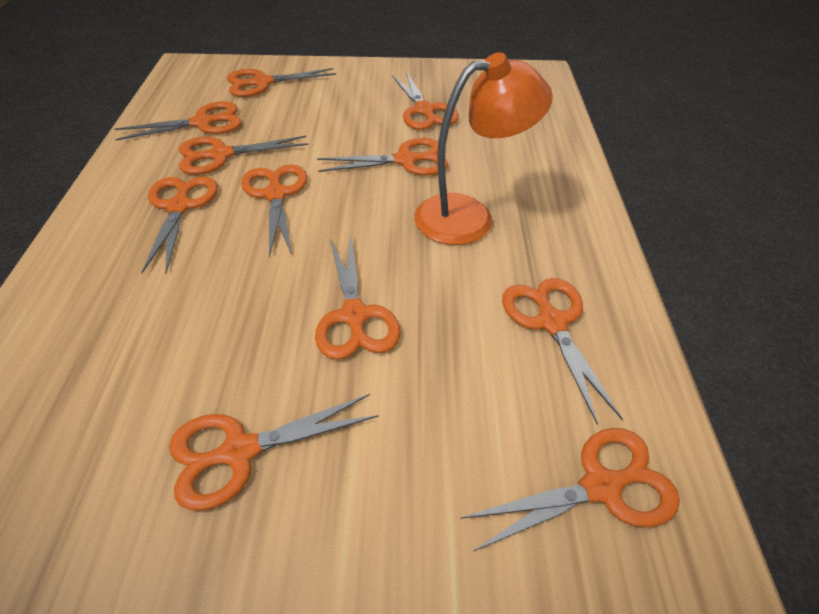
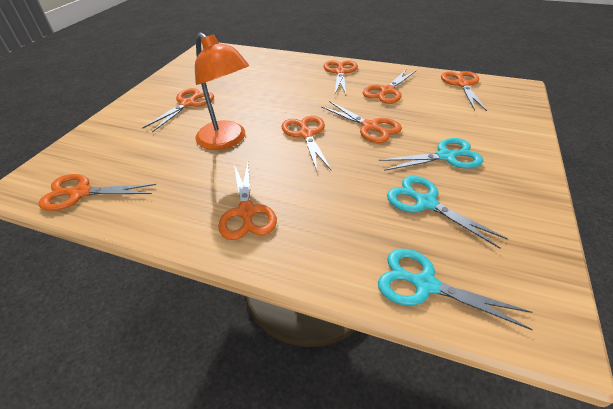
orange scissors: 11 -> 8
turquoise scissors: 0 -> 3

